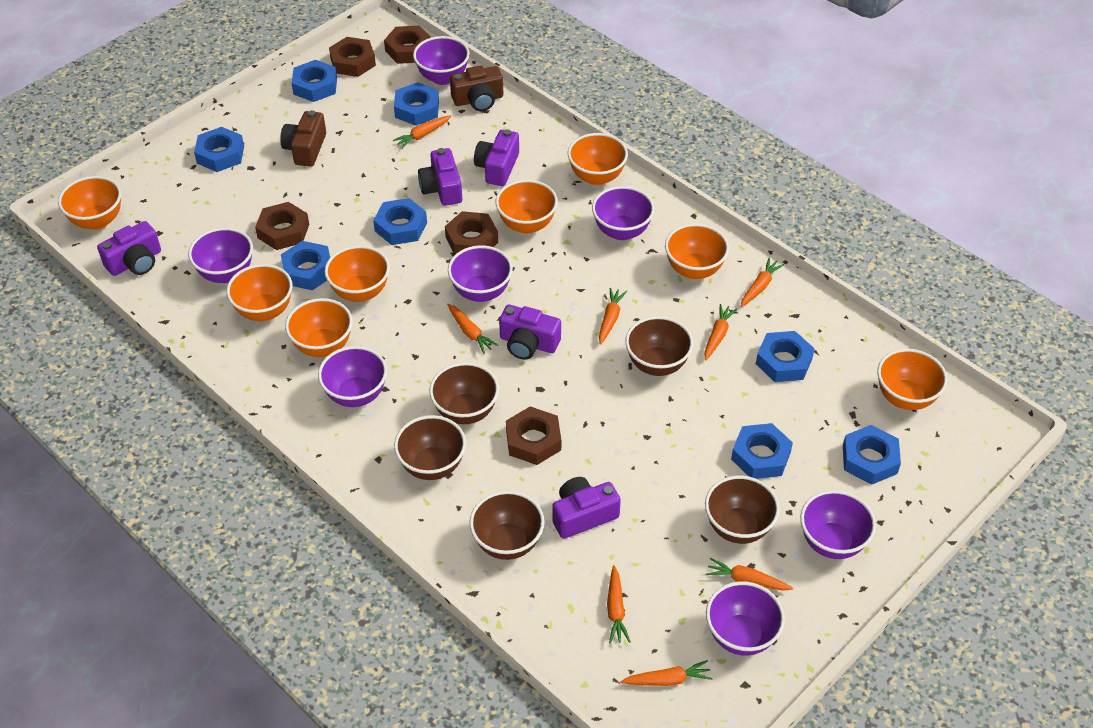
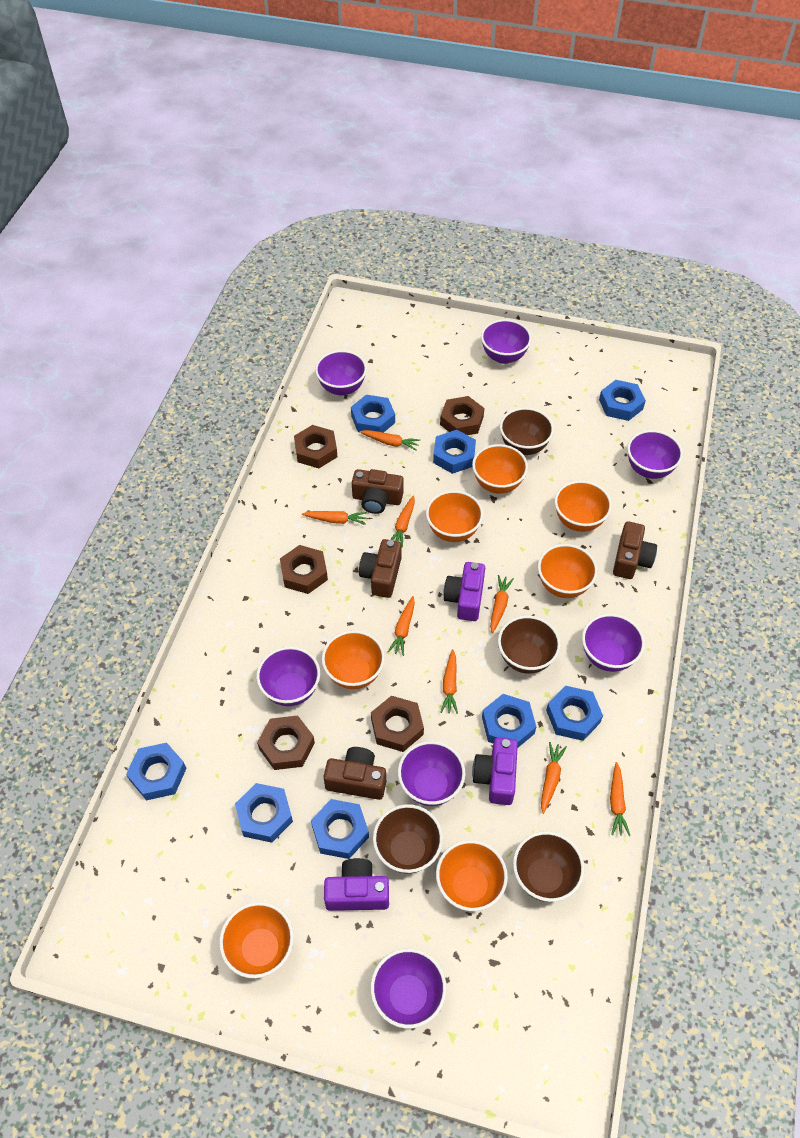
brown bowl: 5 -> 4
brown camera: 2 -> 4
orange bowl: 8 -> 7
purple camera: 5 -> 3

